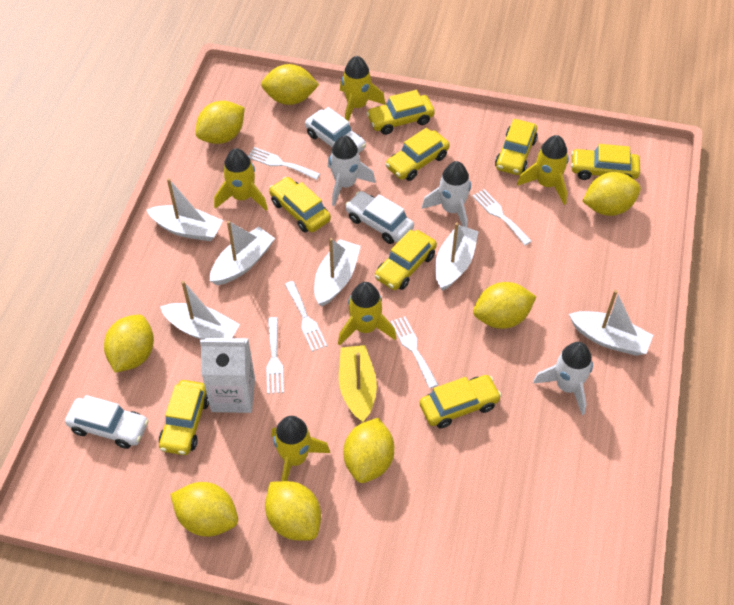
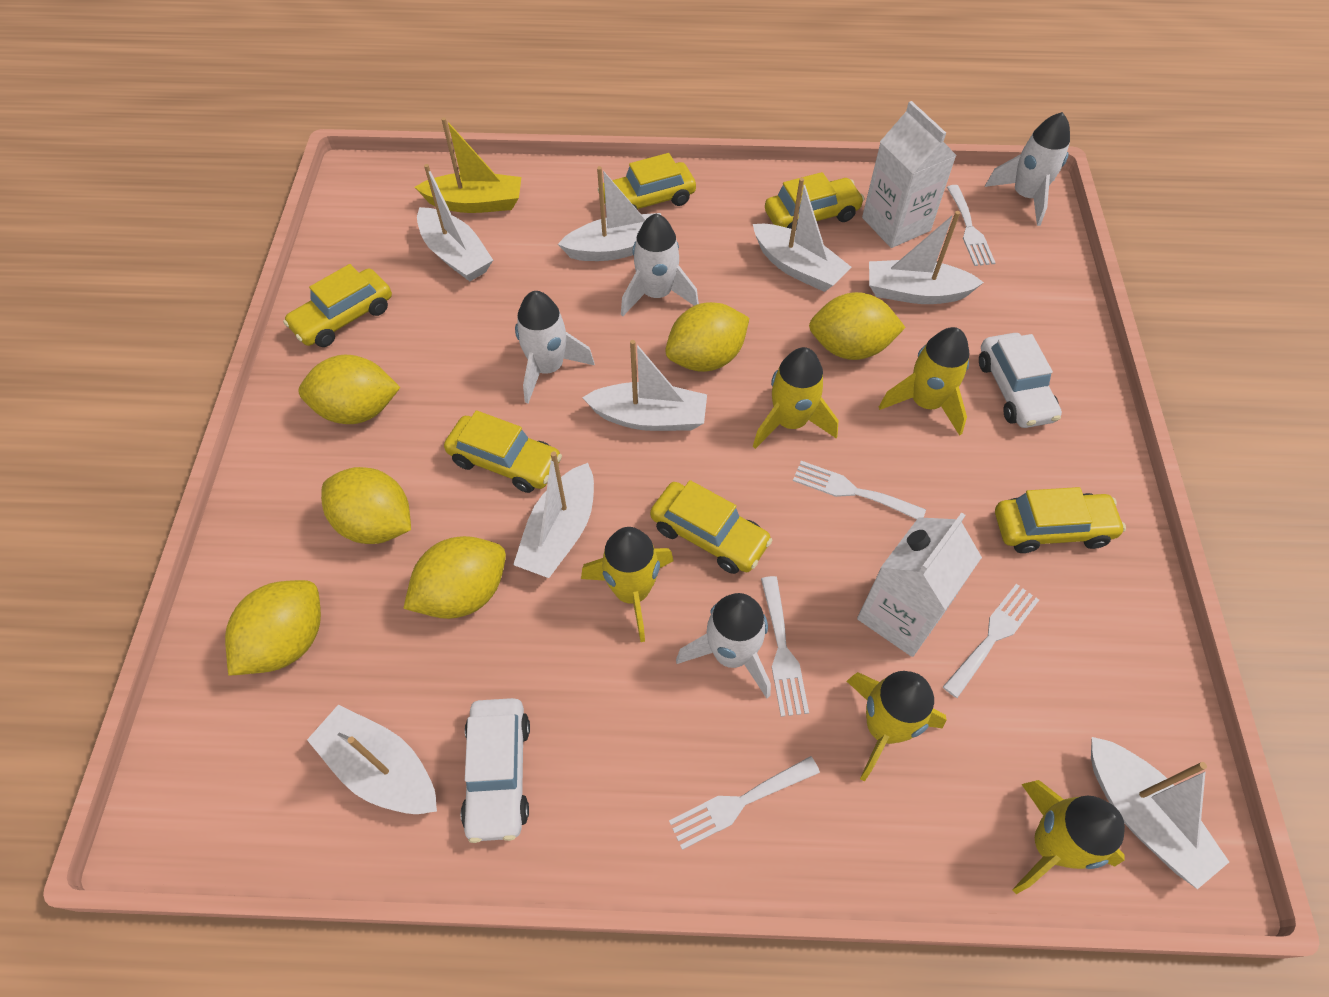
white boat: 6 -> 8
white car: 3 -> 2
white carton: 1 -> 2
white rocket: 3 -> 4
yellow car: 8 -> 6
yellow lemon: 8 -> 6

